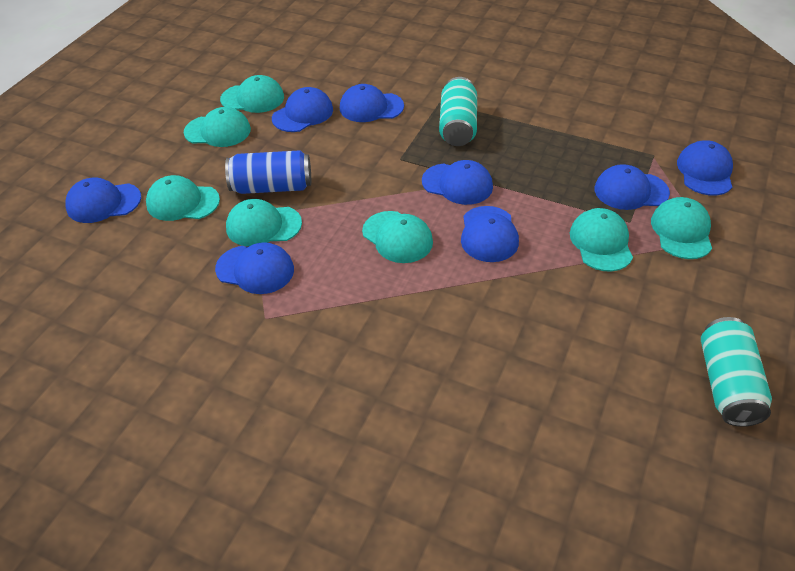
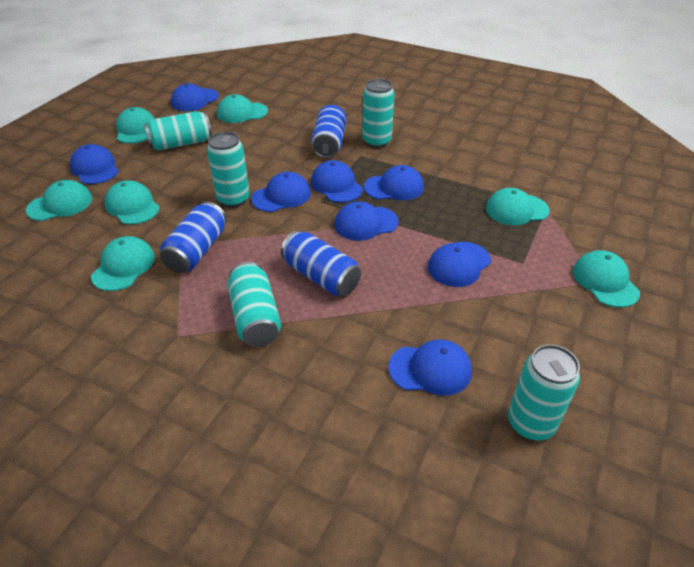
blue can: 1 -> 3
turquoise can: 2 -> 5

